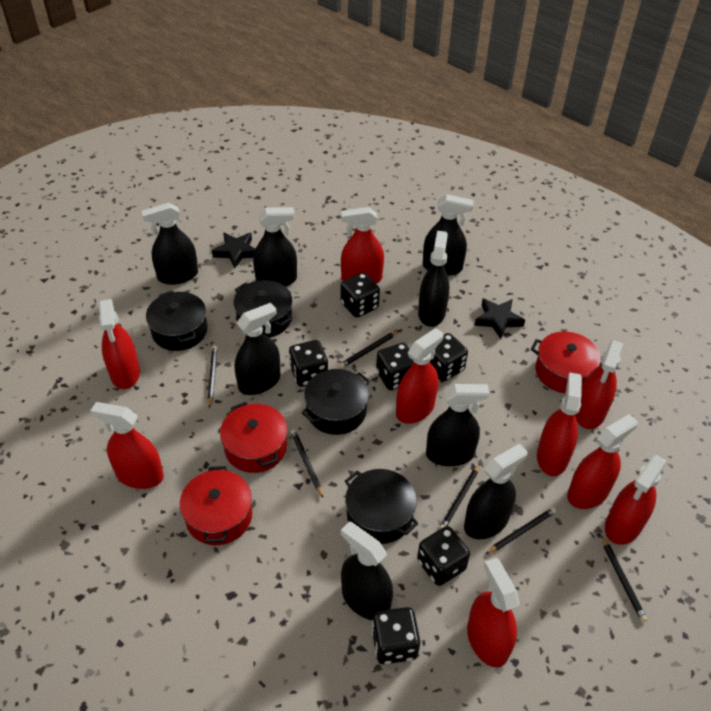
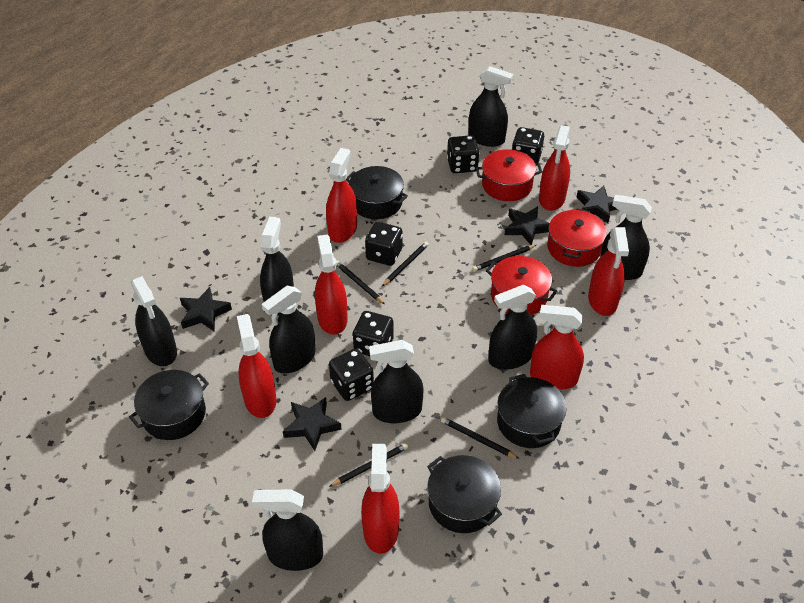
black dice: 6 -> 5
black pencil: 6 -> 5
black star: 2 -> 4
red spray bottle: 9 -> 7

